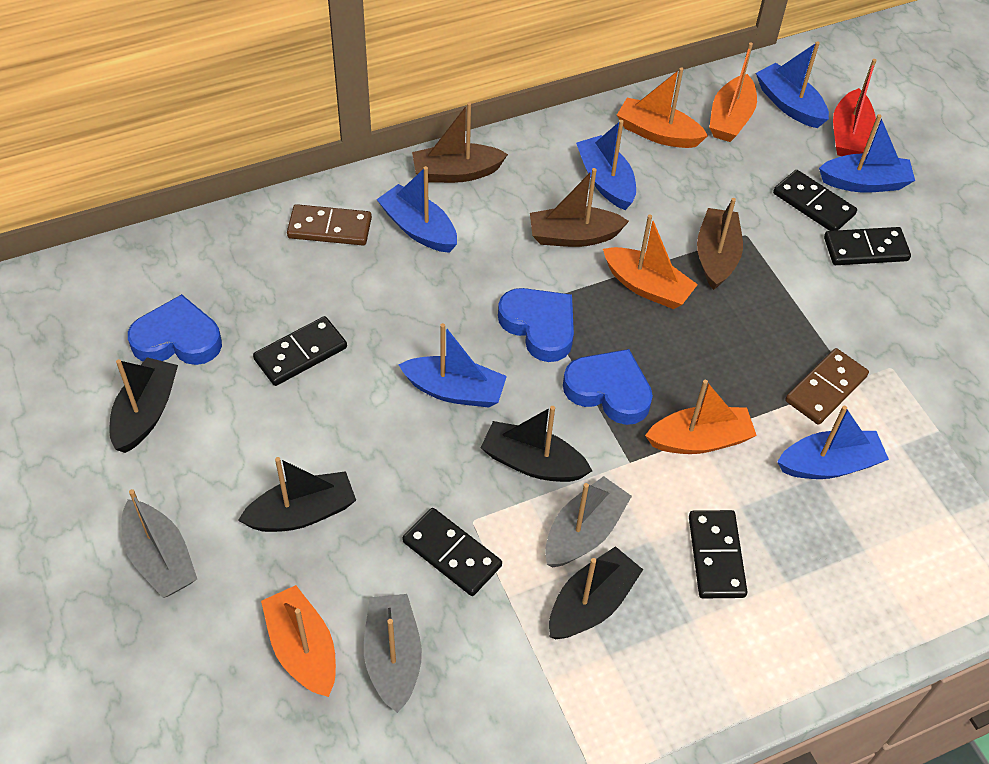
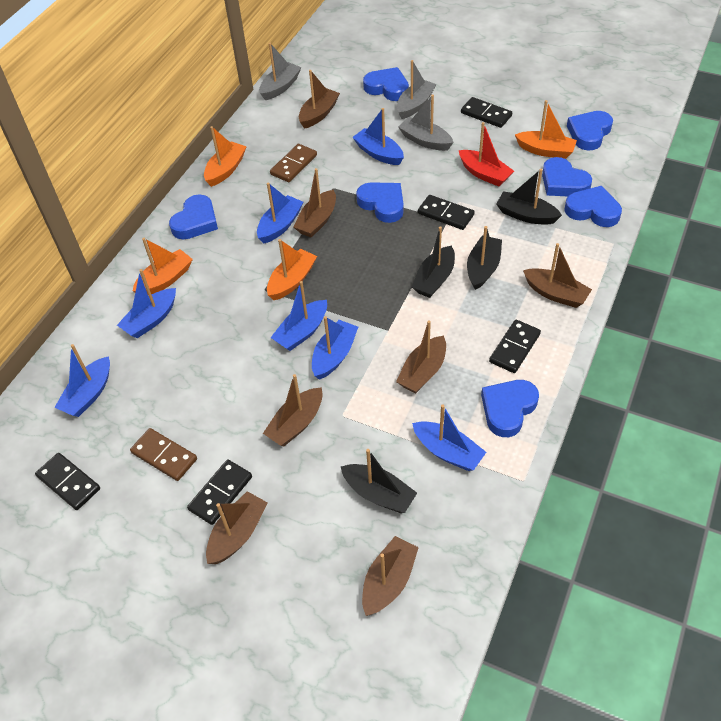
blue boat: 6 -> 7
blue heart: 3 -> 7
brown boat: 3 -> 7
orange boat: 5 -> 4

